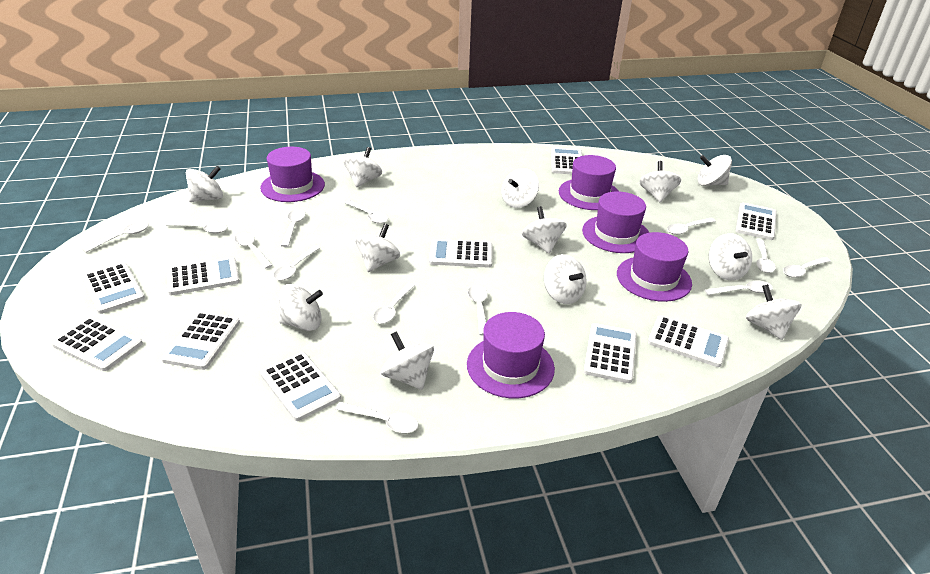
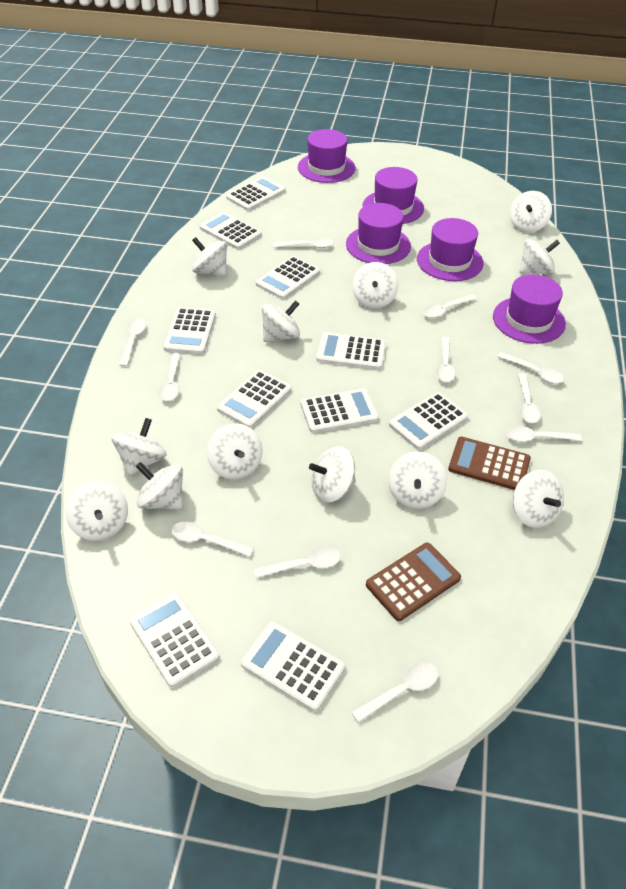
brown calculator: 0 -> 2
white spoon: 13 -> 11

